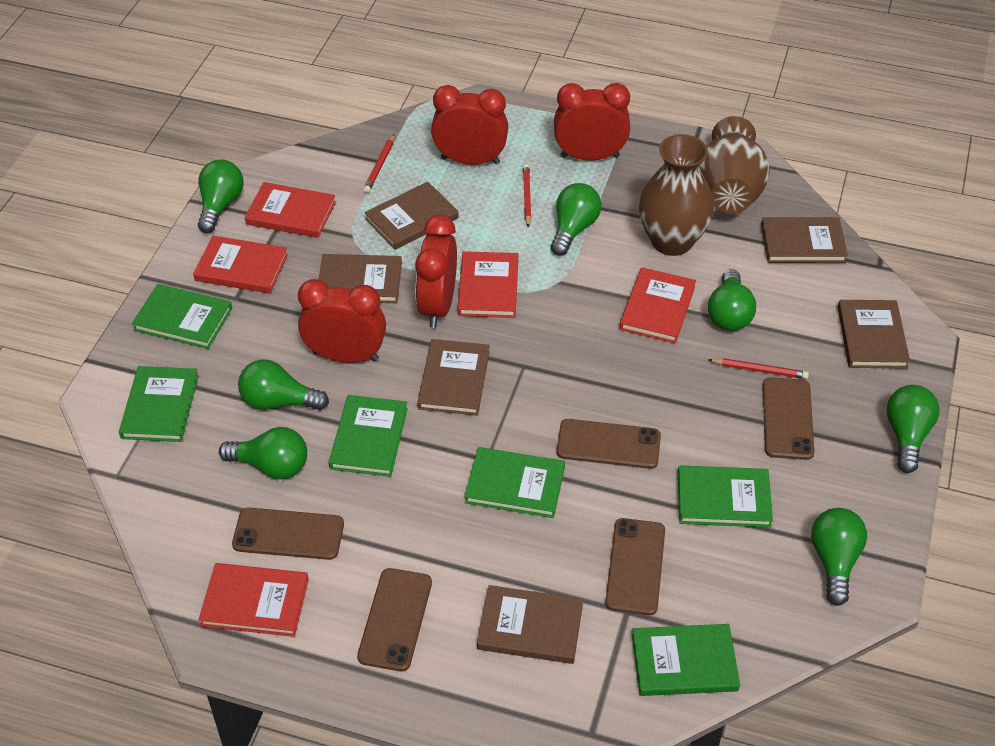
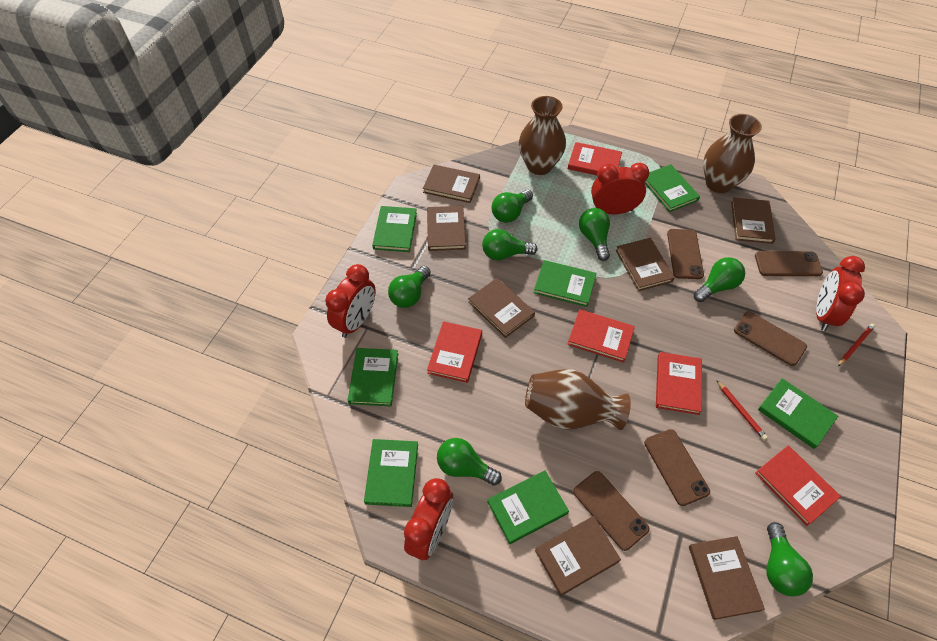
brown book: 6 -> 7
brown vase: 2 -> 3
green book: 6 -> 7
red pencil: 3 -> 2

